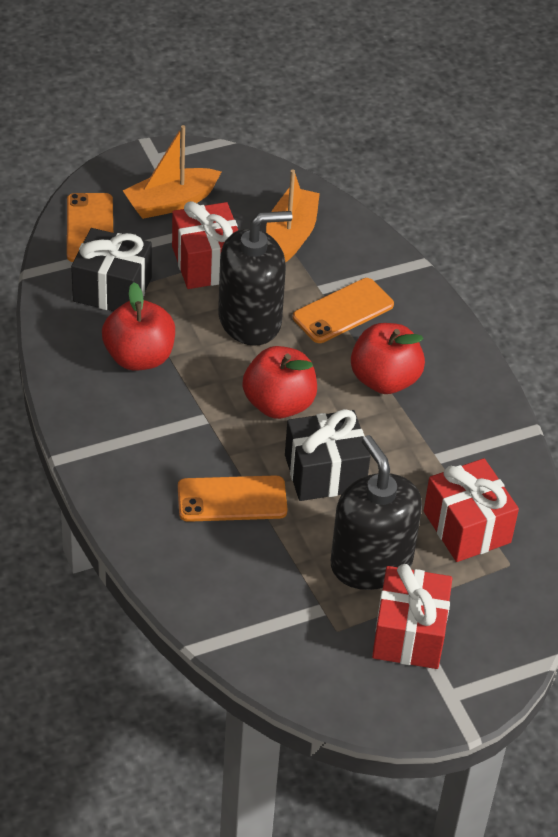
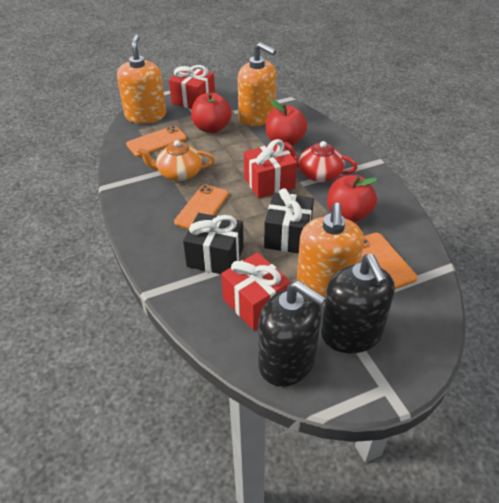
orange boat: 2 -> 0
orange soap dispenser: 0 -> 3
orange teapot: 0 -> 1
red teapot: 0 -> 1

